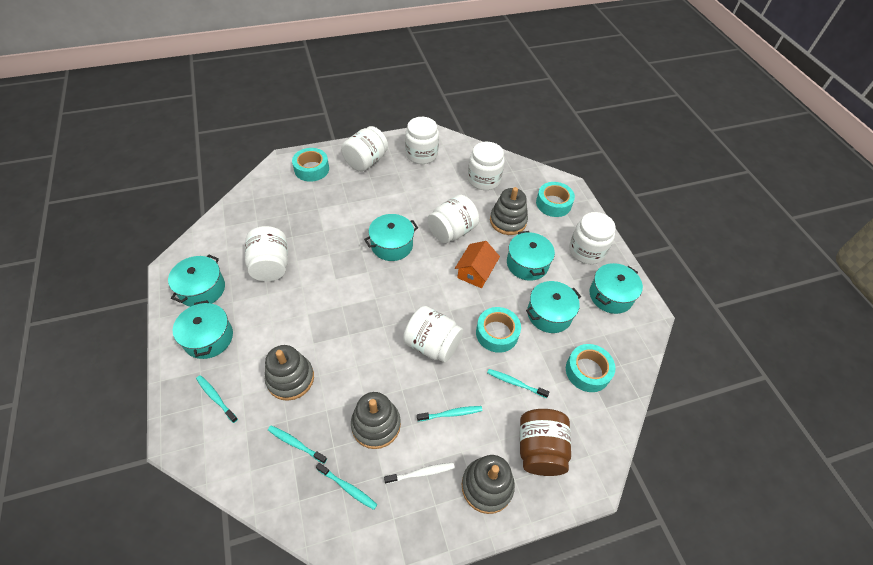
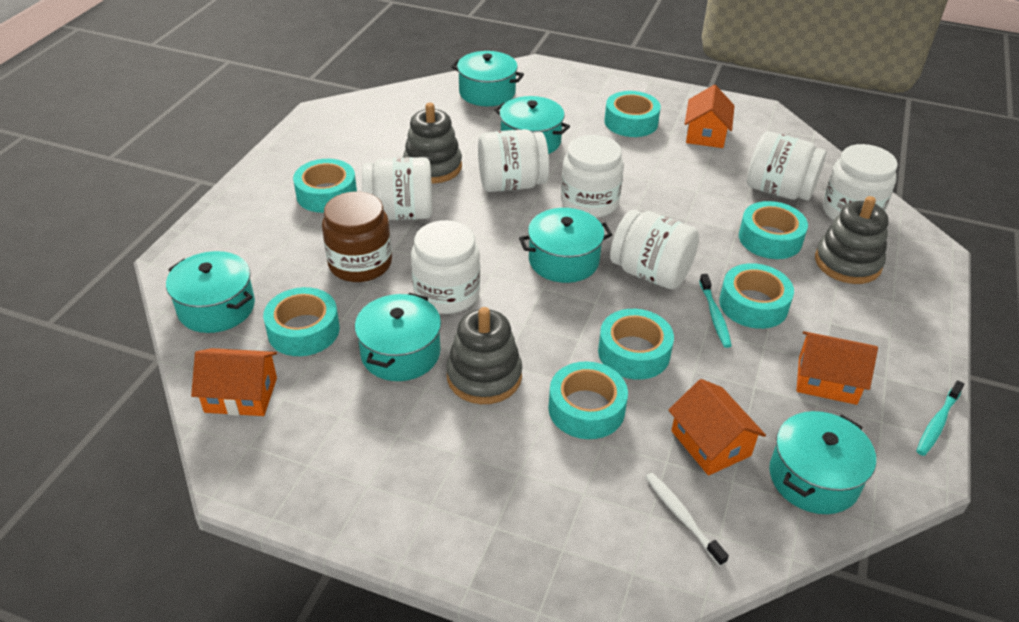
grey stacking toy: 4 -> 3
orange house: 1 -> 4
turquoise tape: 4 -> 7
turquoise toothbrush: 5 -> 2

